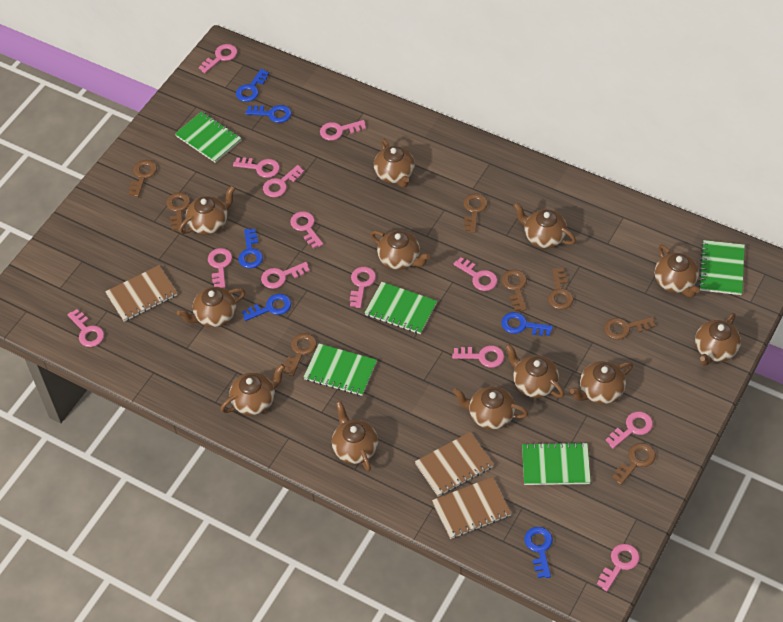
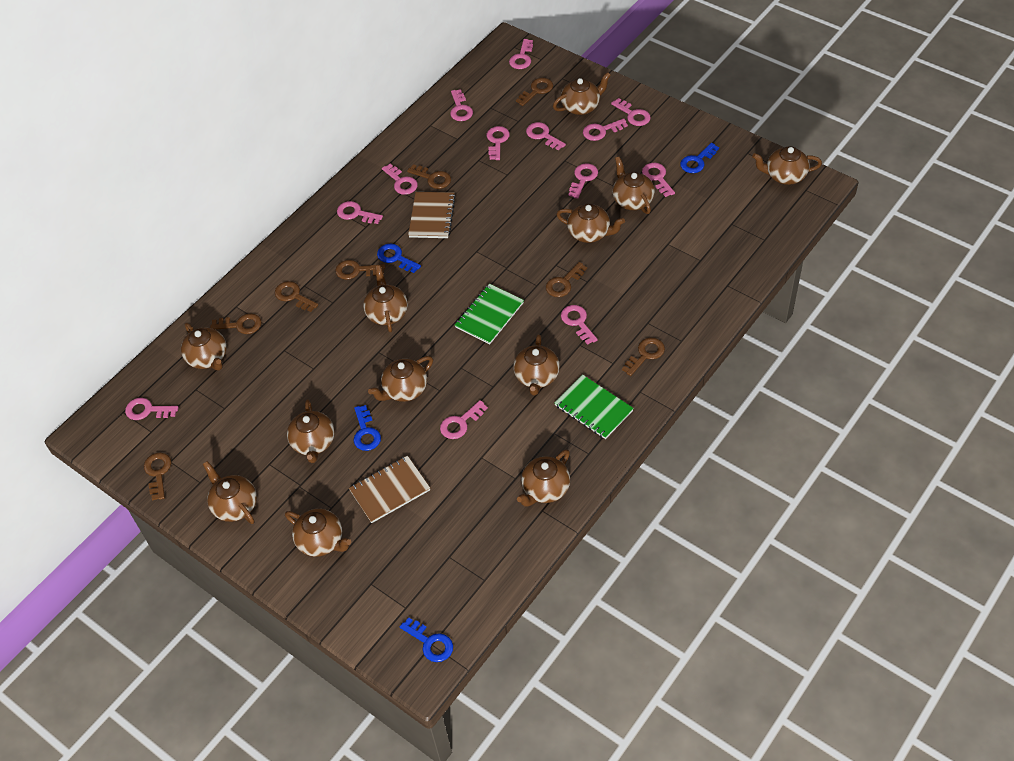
blue key: 6 -> 4
brown notebook: 3 -> 2
green notebook: 5 -> 2

